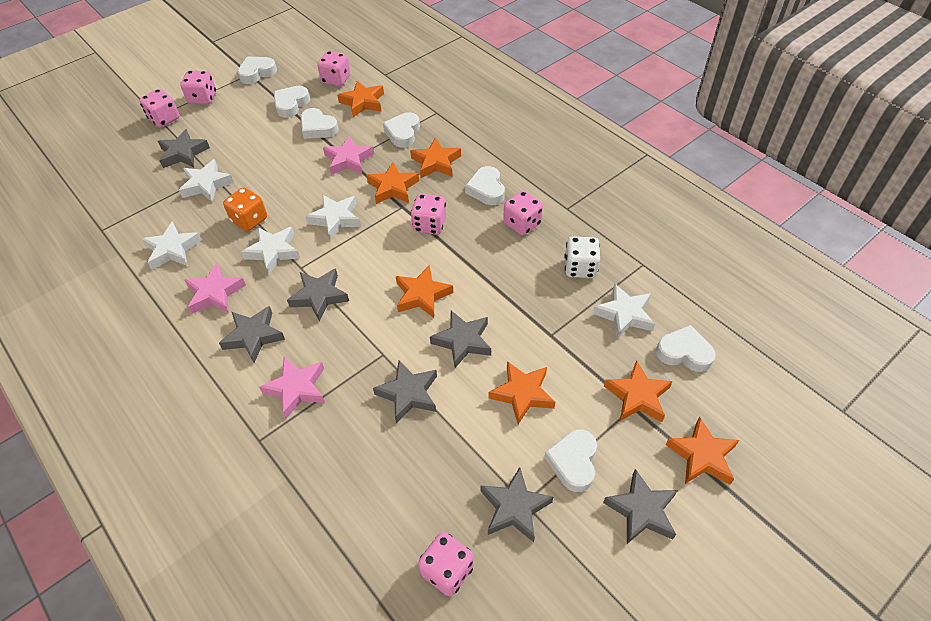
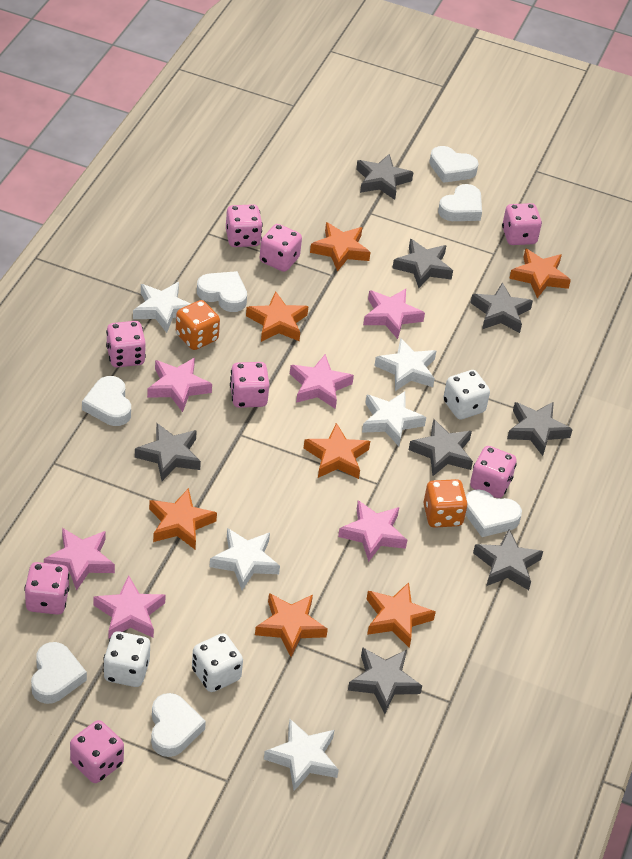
grey star: 7 -> 8
orange dice: 1 -> 2
pink dice: 6 -> 8
pink star: 3 -> 6
white dice: 1 -> 3

